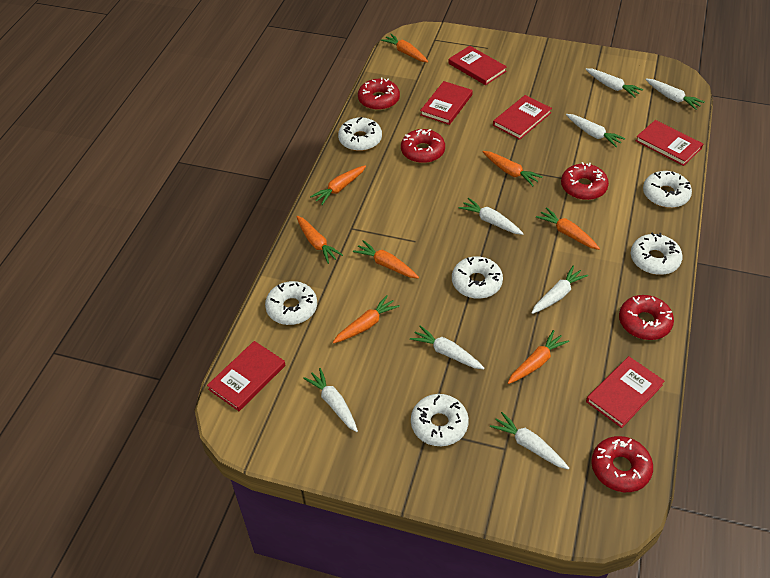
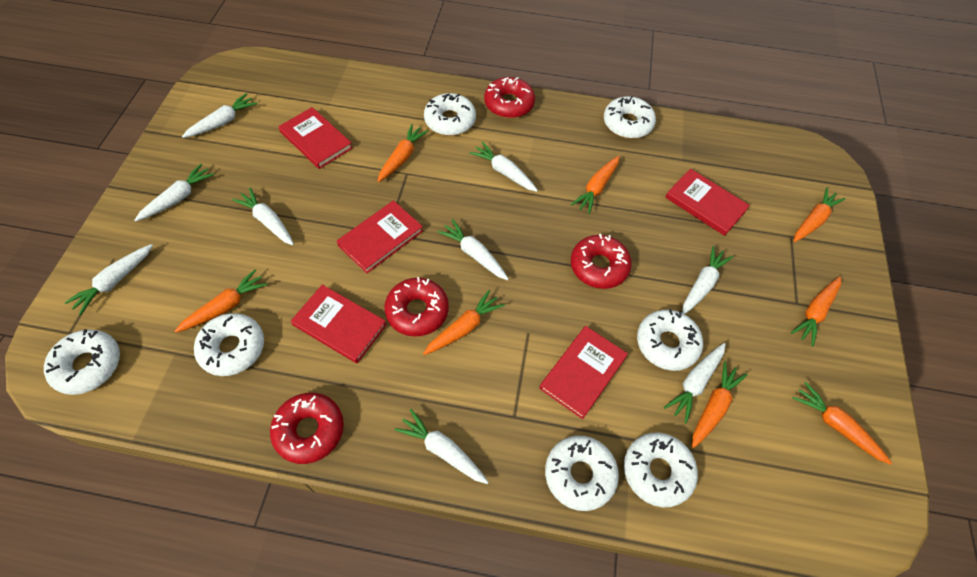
red book: 6 -> 5
red donut: 5 -> 4
white carrot: 8 -> 9
white donut: 6 -> 7

